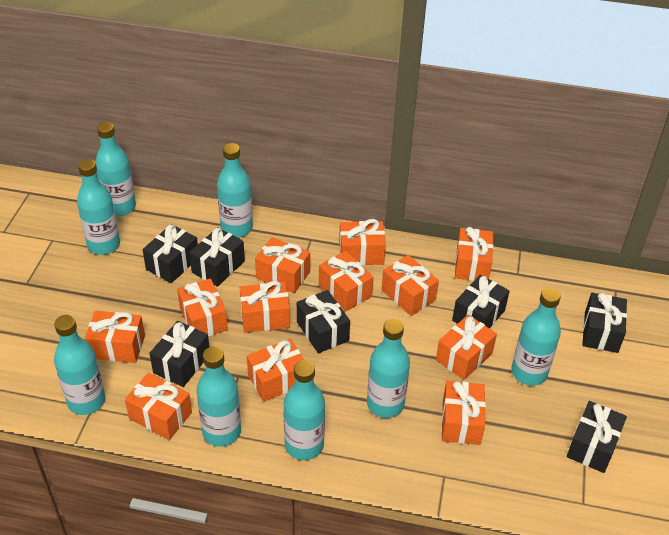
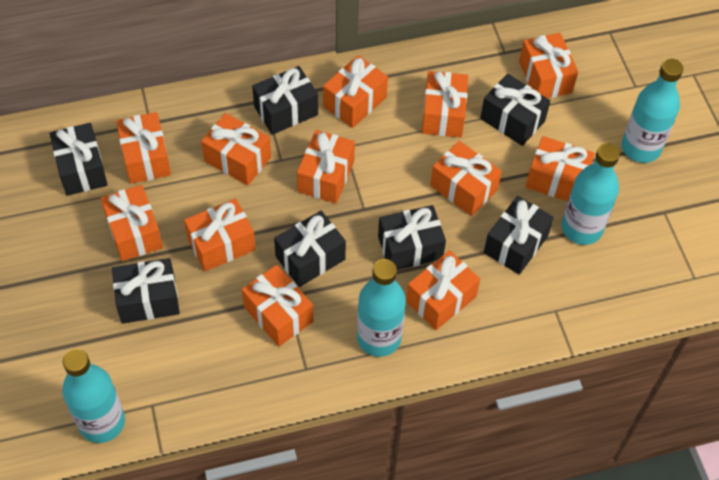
turquoise bottle: 8 -> 4

